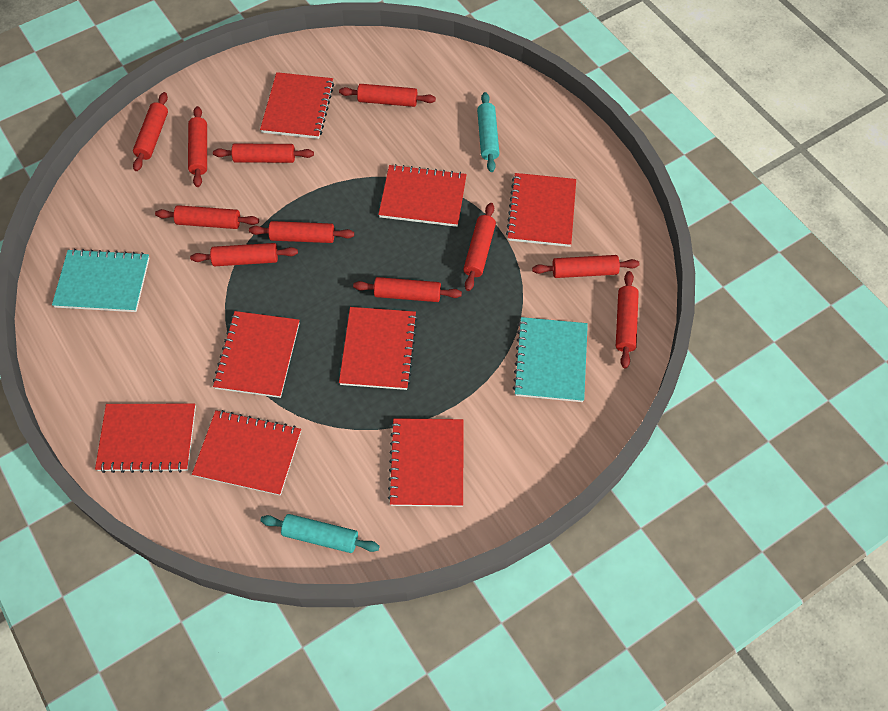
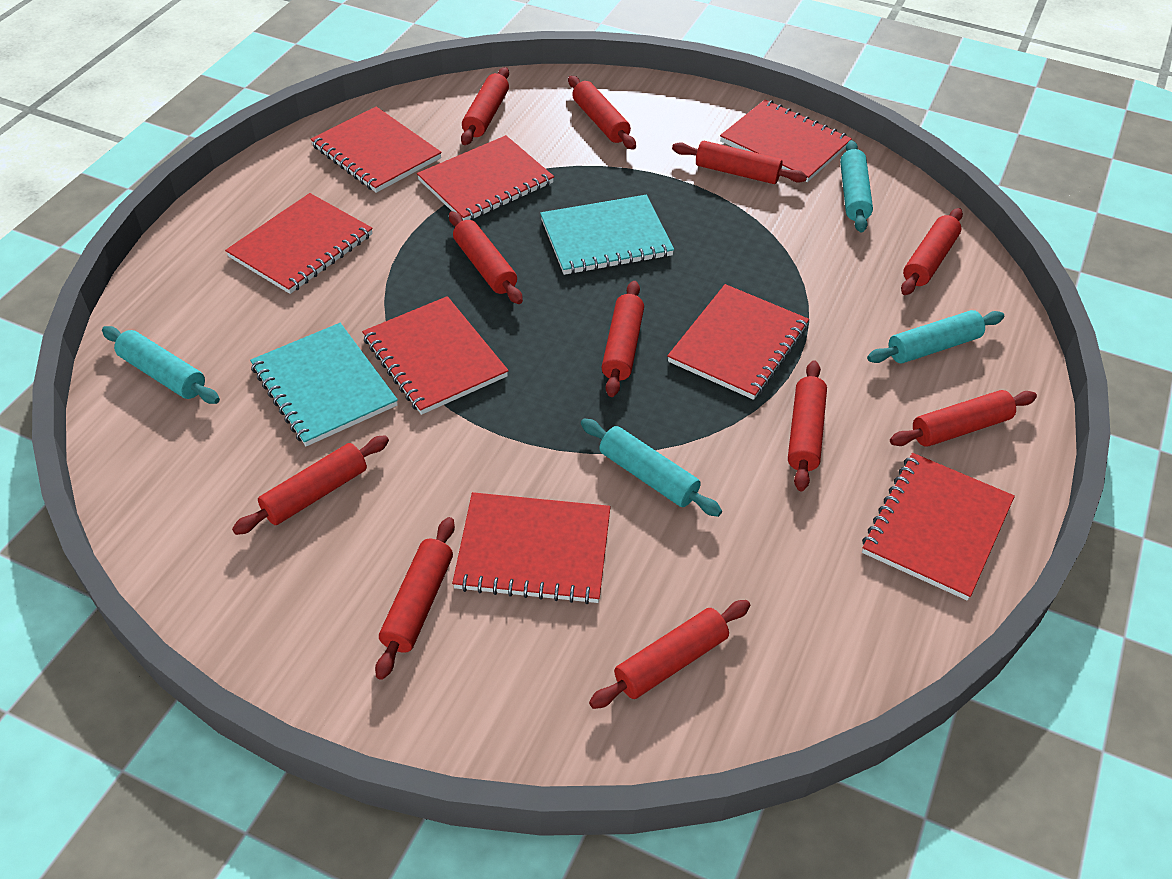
turquoise rolling pin: 2 -> 4

